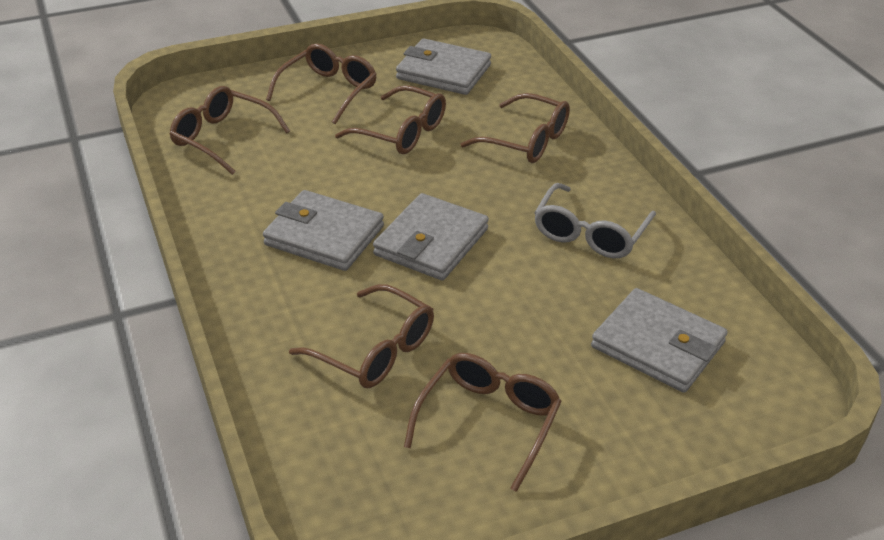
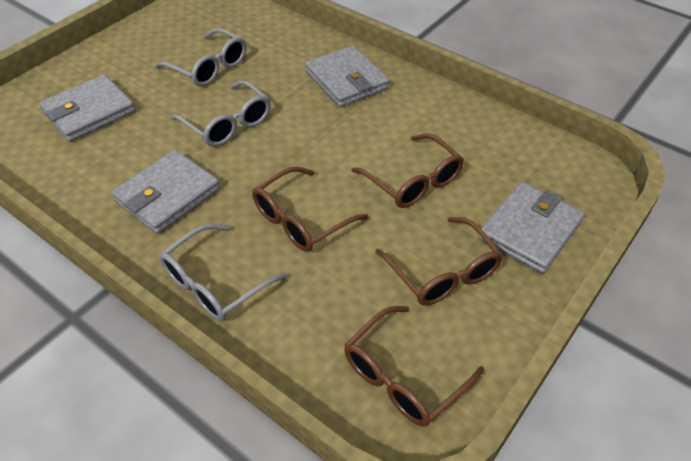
brown glasses: 6 -> 4
grey glasses: 1 -> 3

